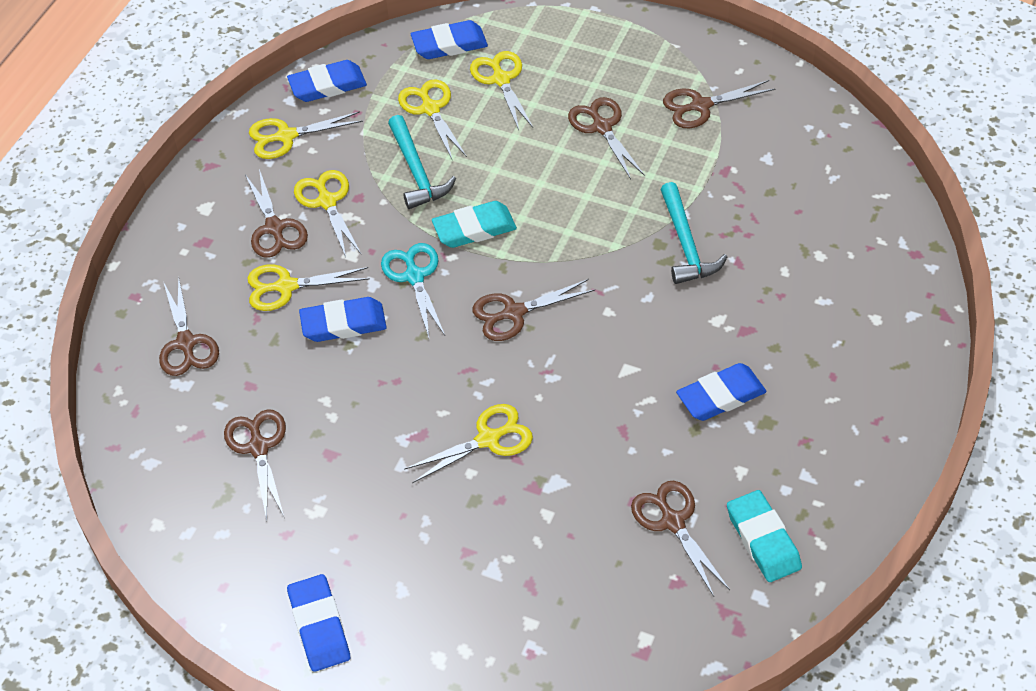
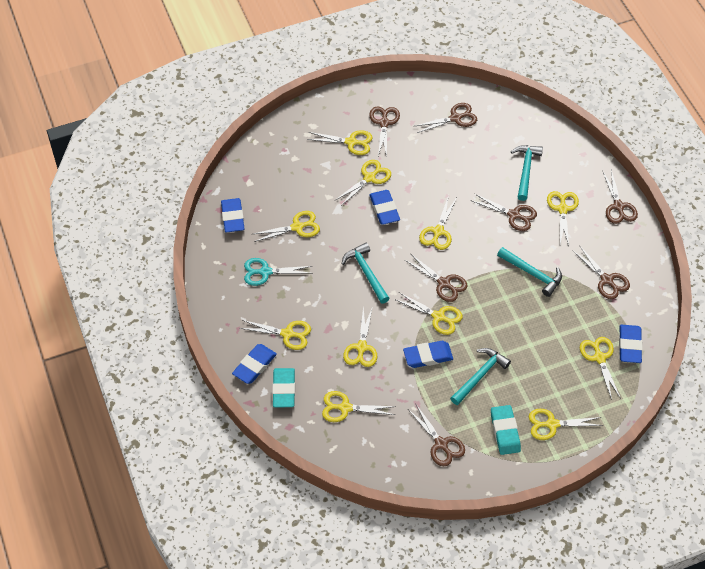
turquoise hammer: 2 -> 4
yellow scissors: 6 -> 11

